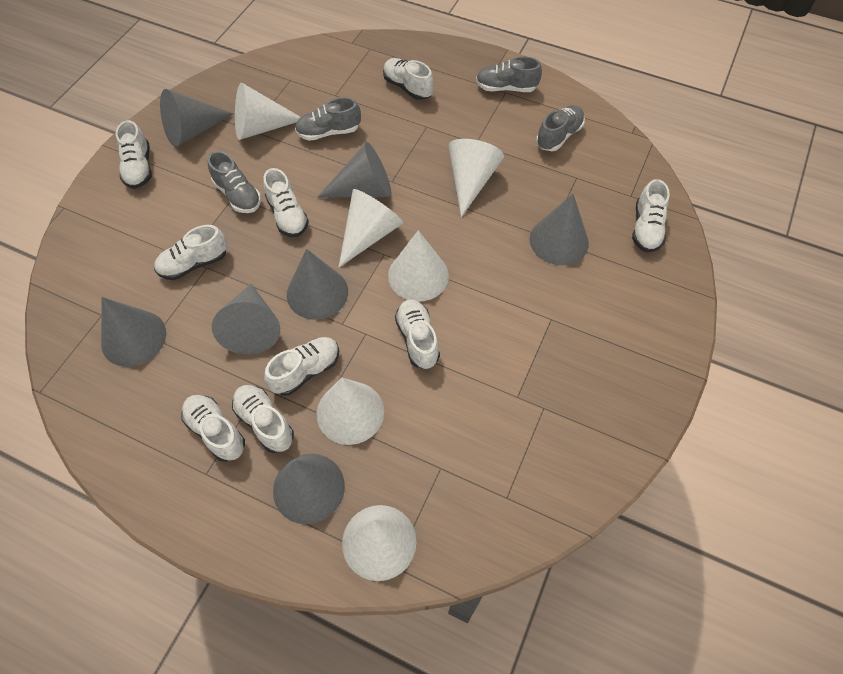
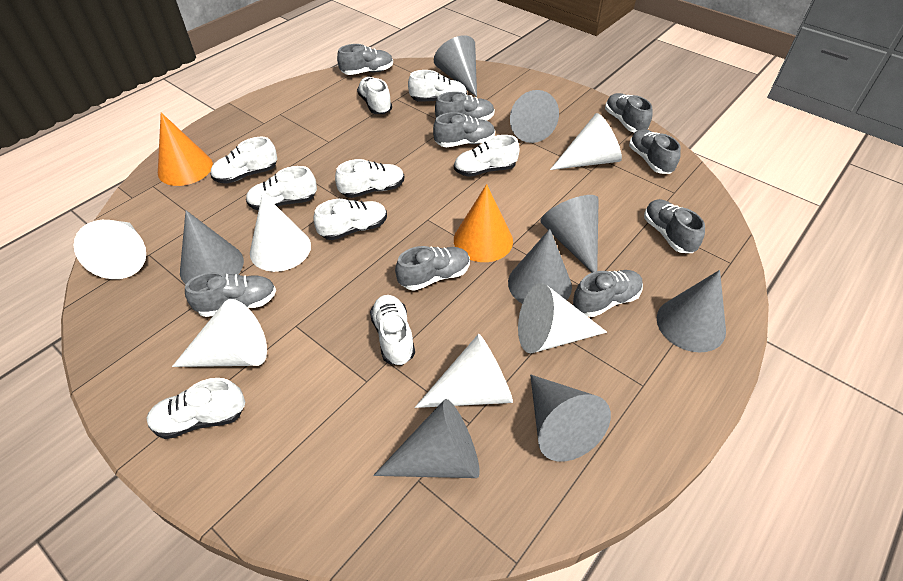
grey cone: 7 -> 8
grey shoe: 4 -> 9
orange cone: 0 -> 2

